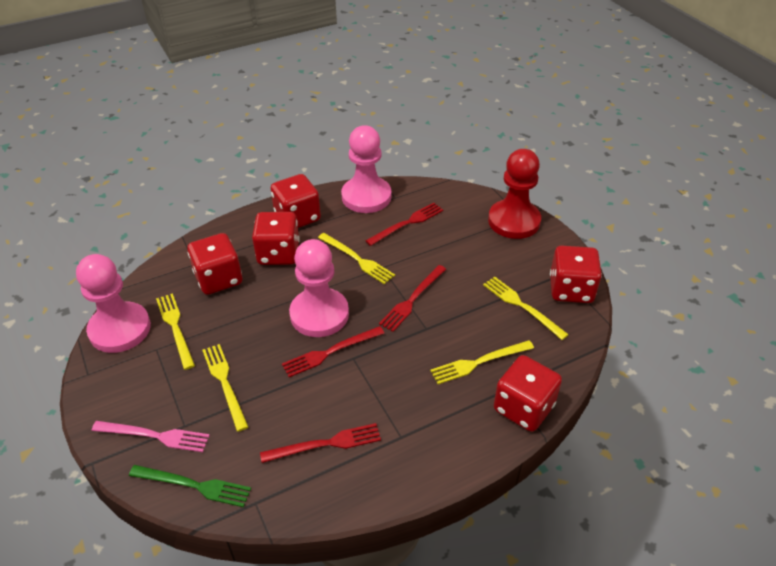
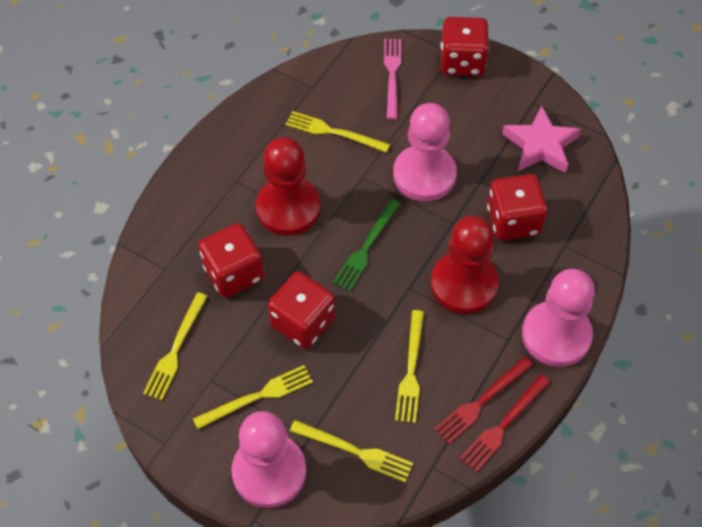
pink star: 0 -> 1
red dice: 5 -> 4
red fork: 4 -> 2
red pawn: 1 -> 2

